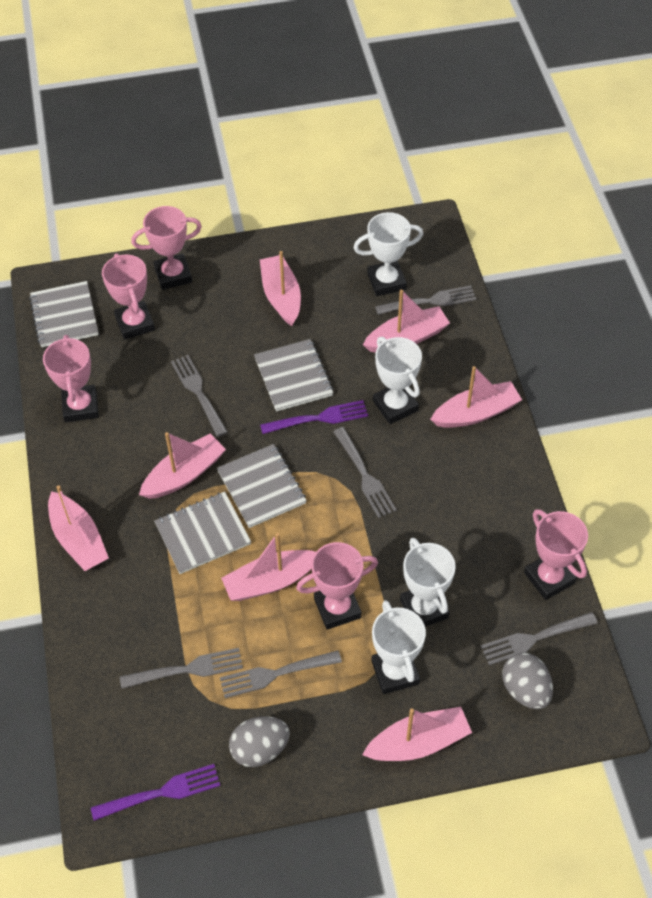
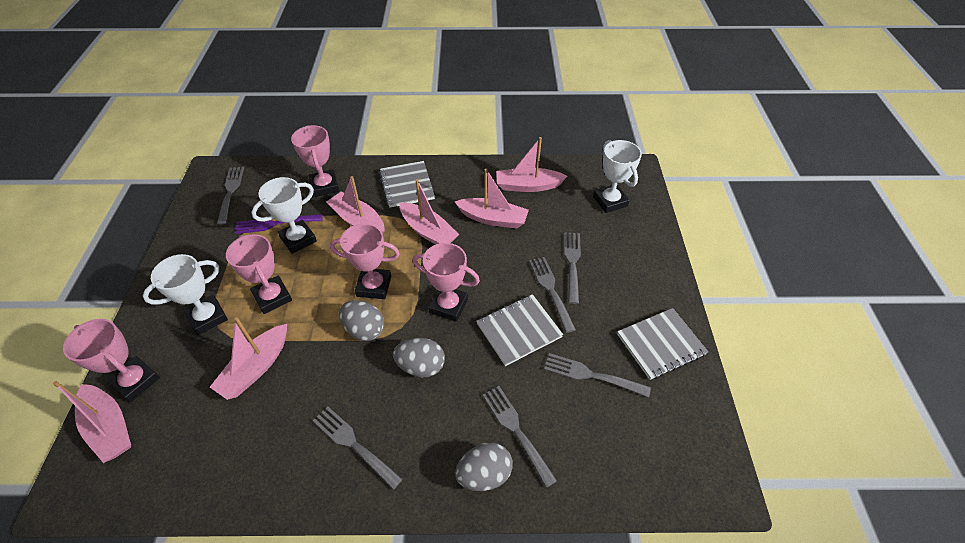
grey egg: 2 -> 3
grey notebook: 4 -> 3
pink boat: 7 -> 6
purple fork: 2 -> 1
white trophy: 4 -> 3

